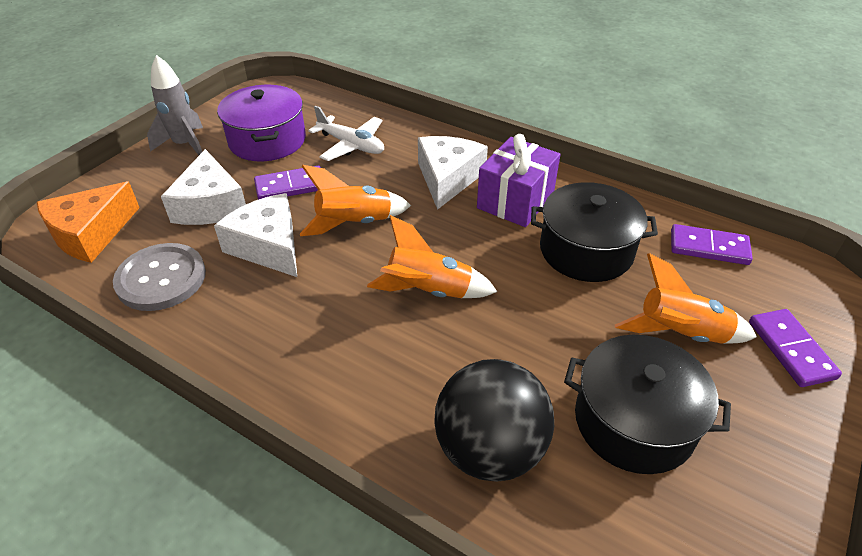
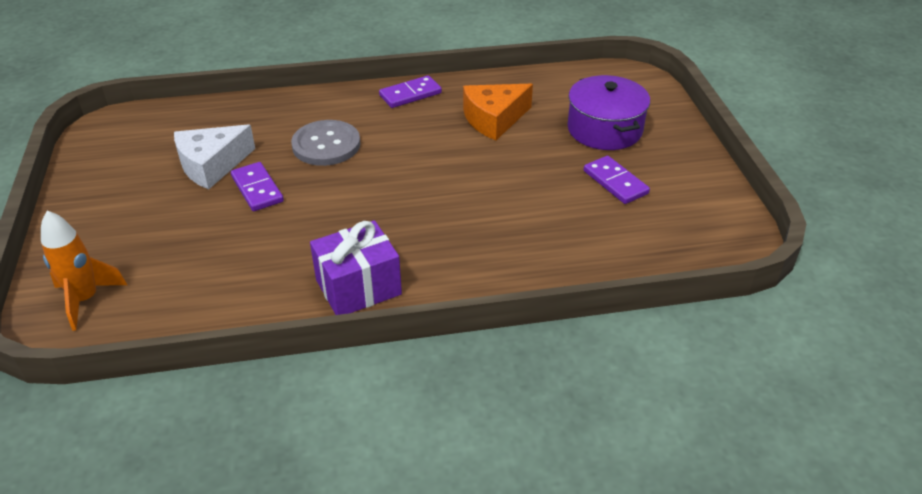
black ball: 1 -> 0
black pot: 2 -> 0
grey rocket: 1 -> 0
orange rocket: 3 -> 1
white cheese: 3 -> 1
white plane: 1 -> 0

